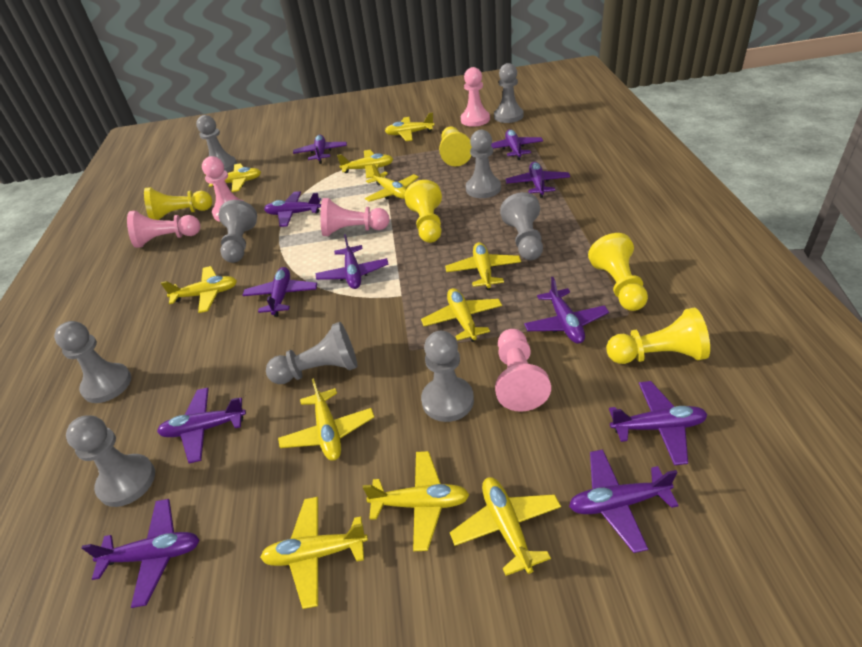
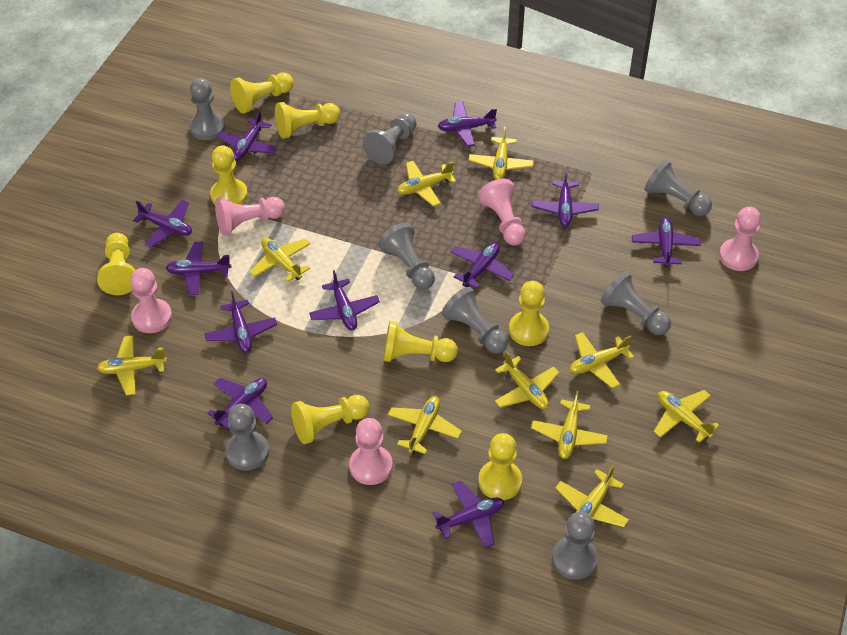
grey pawn: 9 -> 8
yellow pawn: 5 -> 8
yellow plane: 11 -> 10

